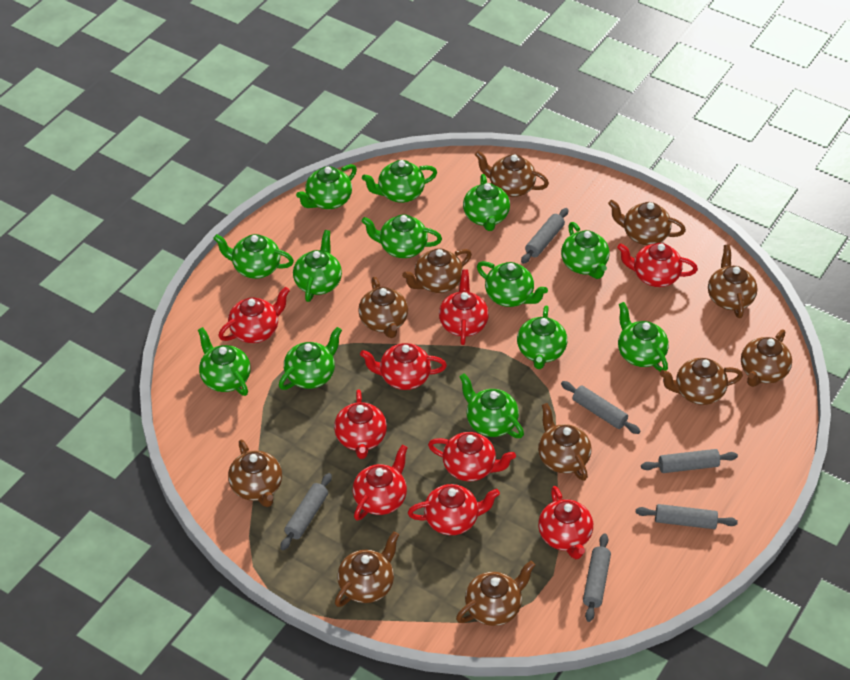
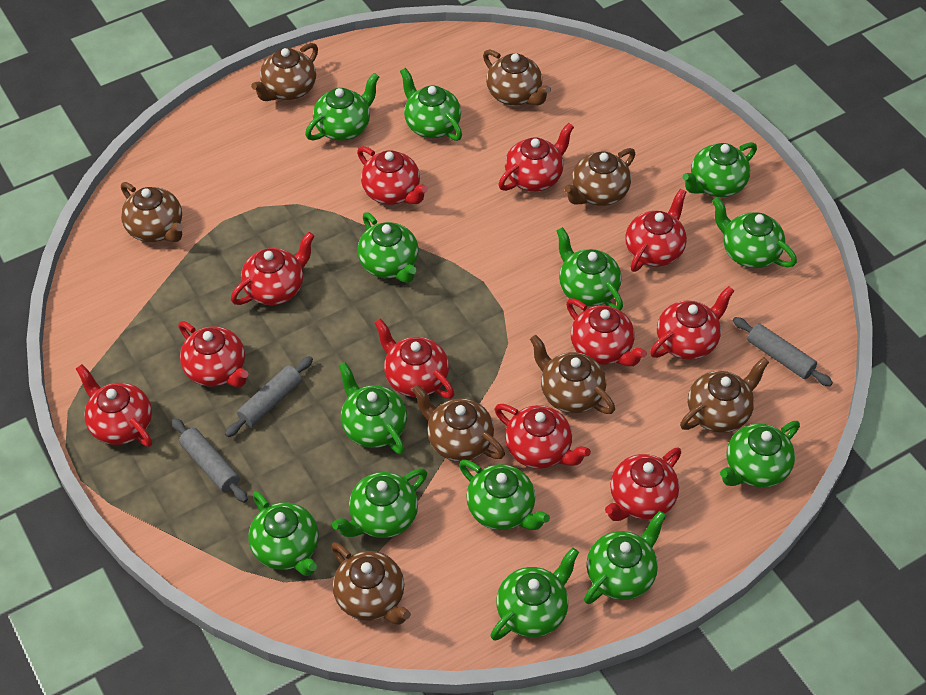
brown teapot: 11 -> 8
grey rolling pin: 6 -> 3
red teapot: 9 -> 11

